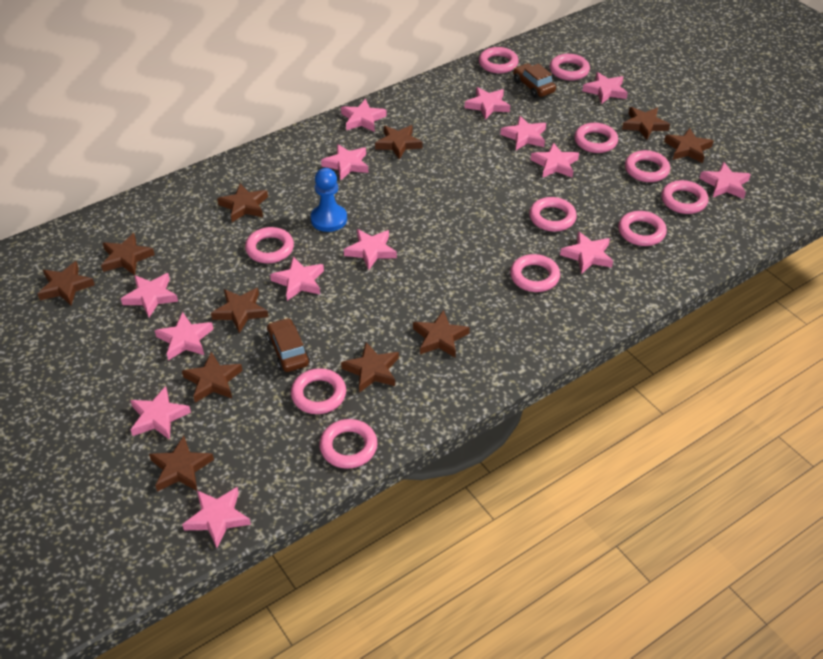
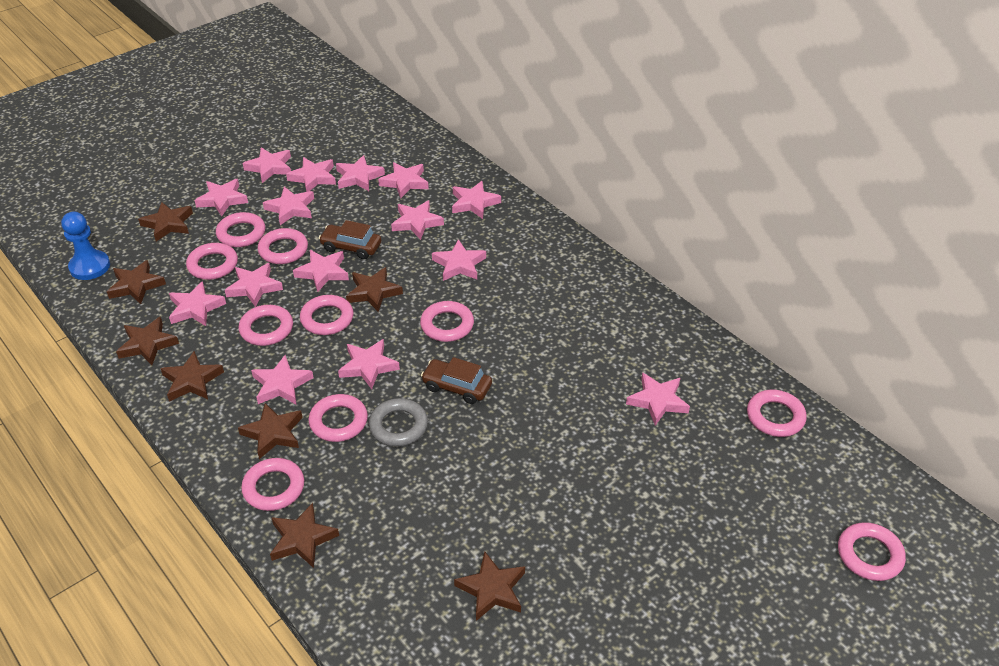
brown star: 11 -> 8
grey ring: 0 -> 1
pink ring: 11 -> 10
pink star: 14 -> 15

